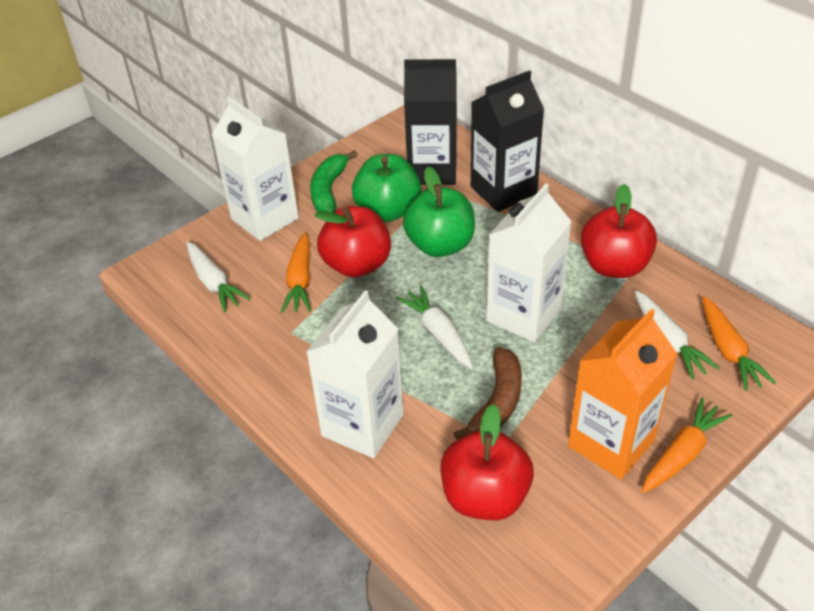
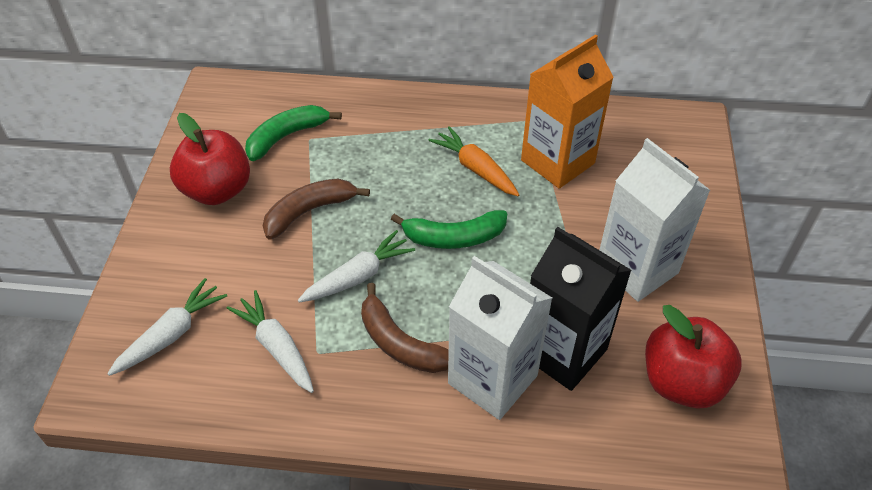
black carton: 2 -> 1
brown banana: 1 -> 2
green apple: 2 -> 0
green banana: 1 -> 2
orange carrot: 3 -> 1
red apple: 3 -> 2
white carton: 3 -> 2

